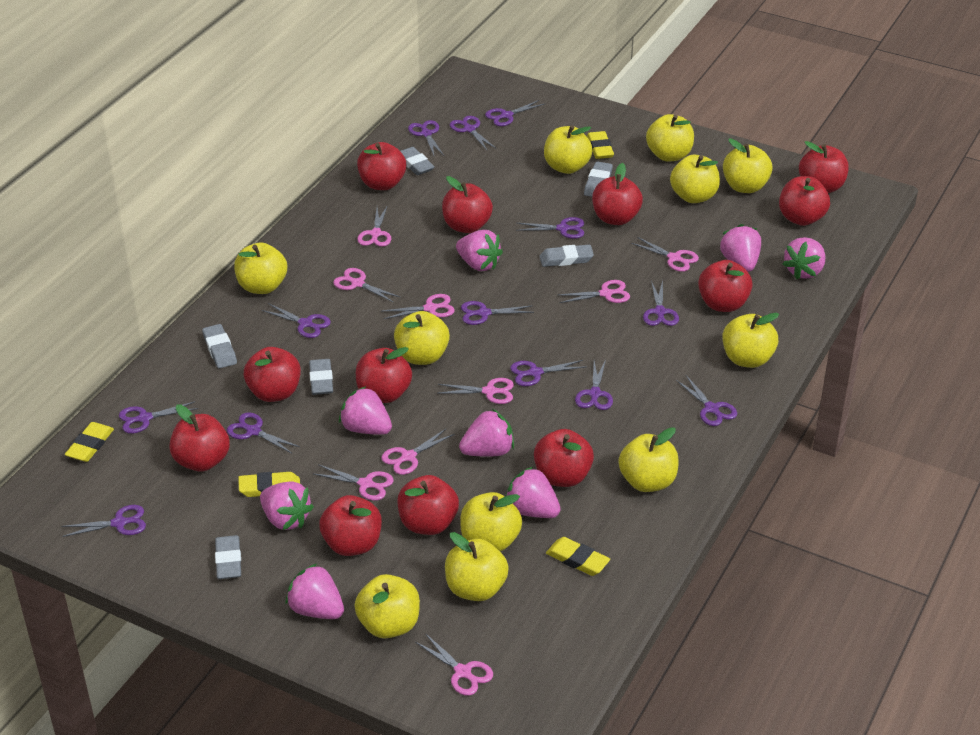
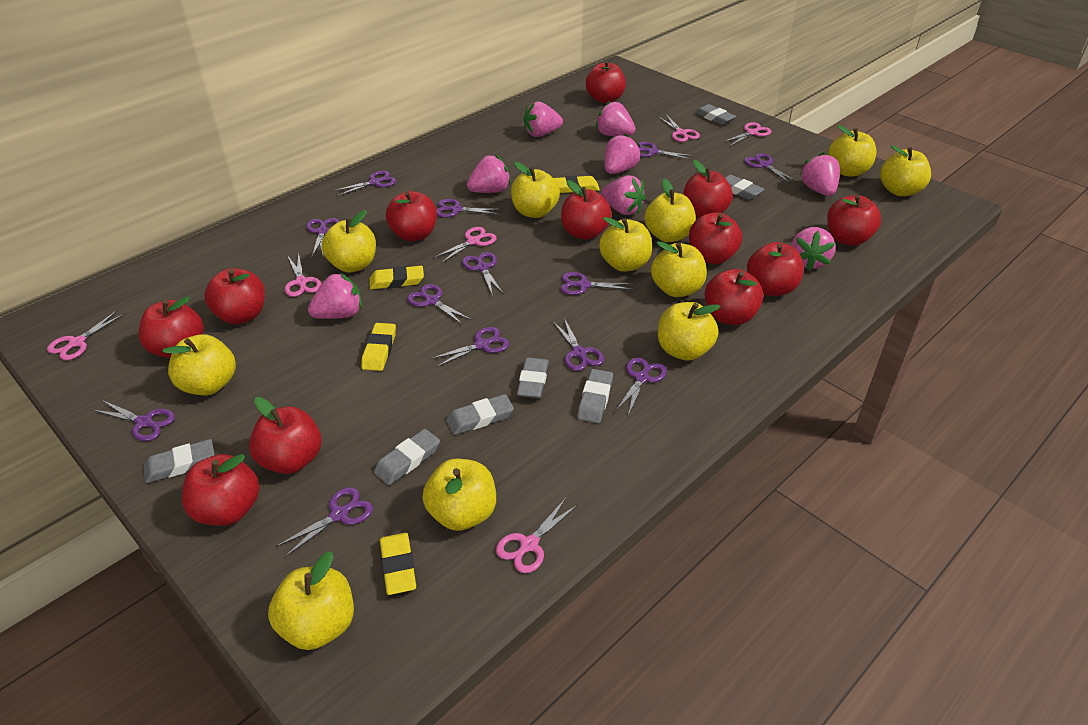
grey eraser: 6 -> 7
pink scissors: 9 -> 6

